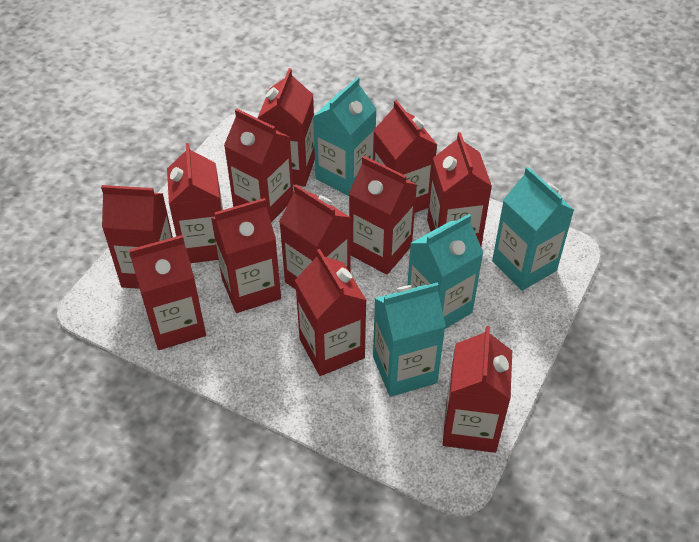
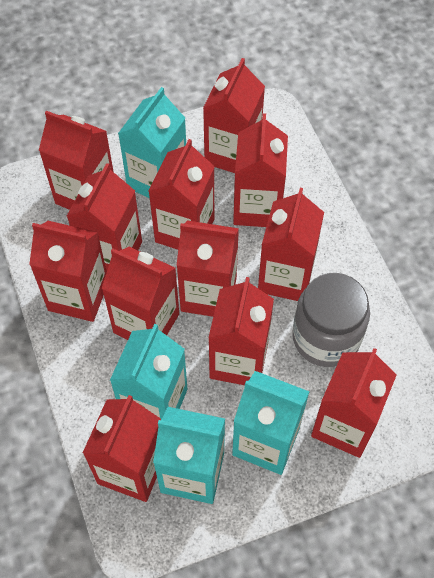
grey jar: 0 -> 1

